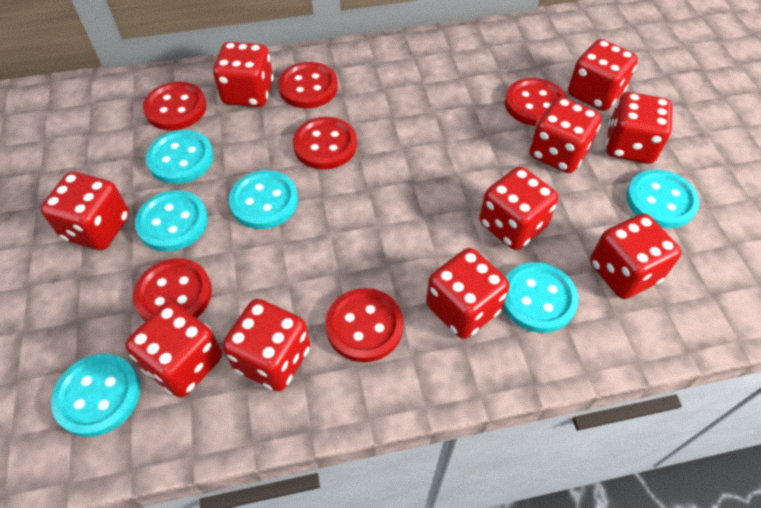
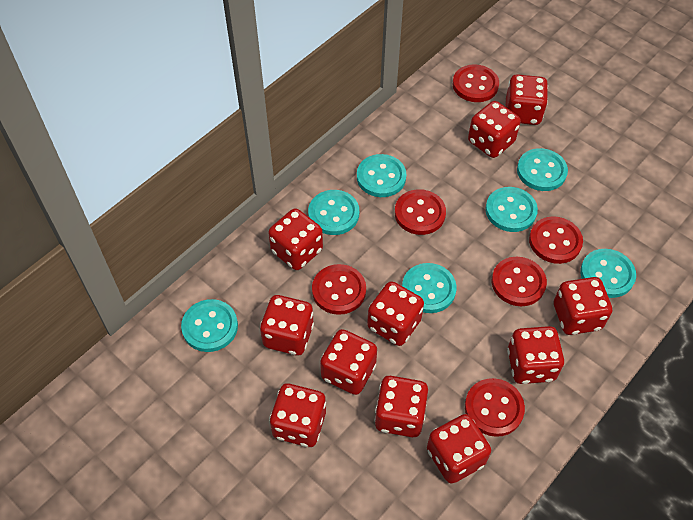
red dice: 10 -> 11
turquoise button: 6 -> 7

